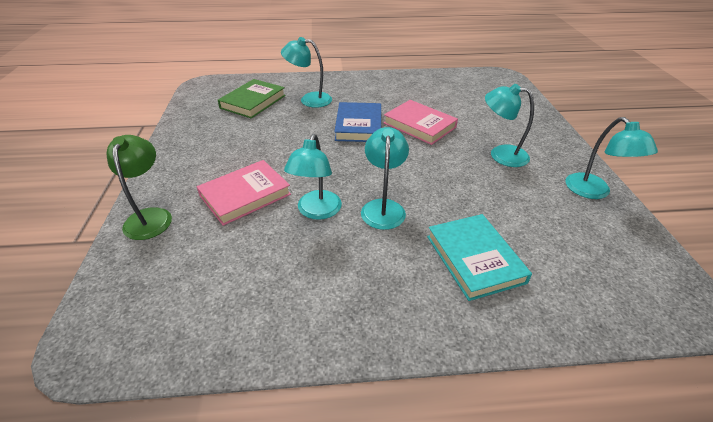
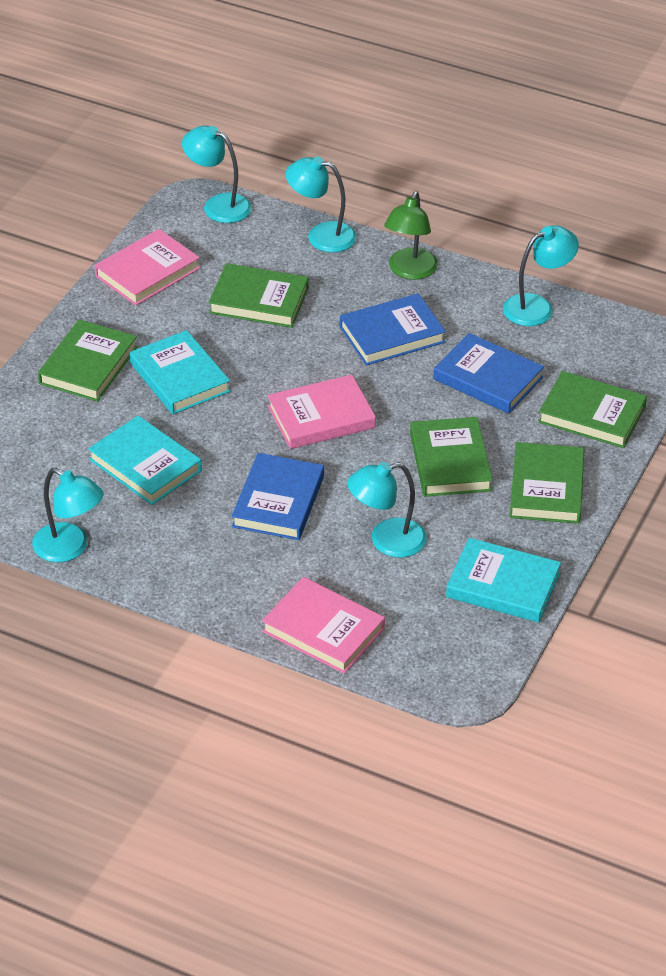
blue book: 1 -> 3
green book: 1 -> 5
pink book: 2 -> 3
turquoise book: 1 -> 3

